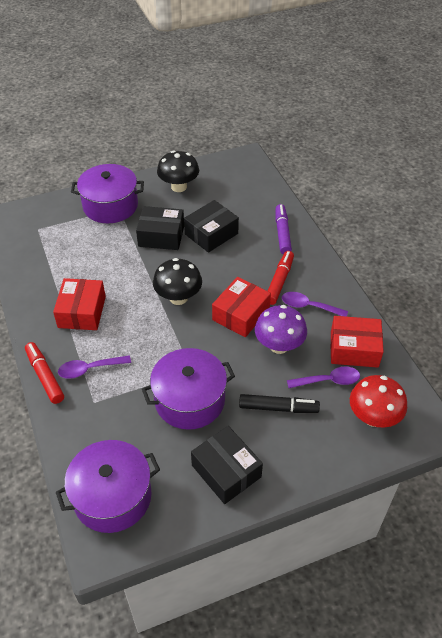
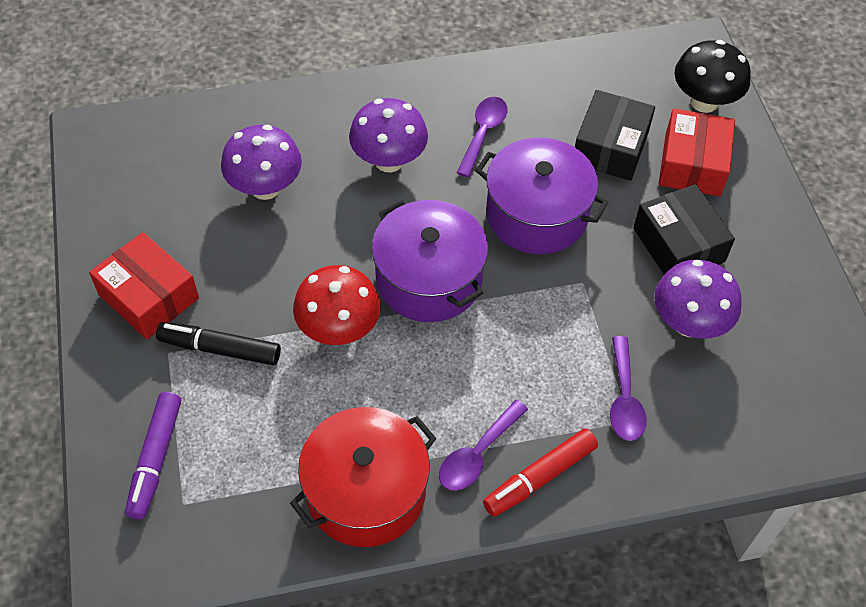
black box: 3 -> 2
black mushroom: 2 -> 1
purple mushroom: 1 -> 3
purple pot: 3 -> 2
red box: 3 -> 2
red marker: 2 -> 1
red pot: 0 -> 1

